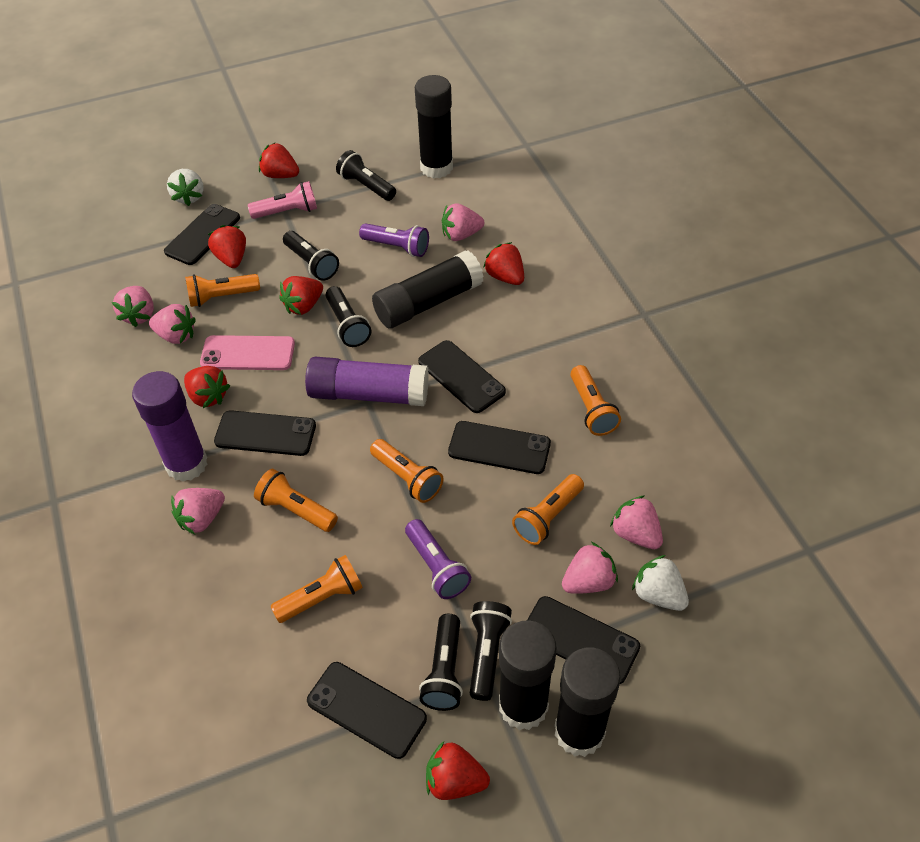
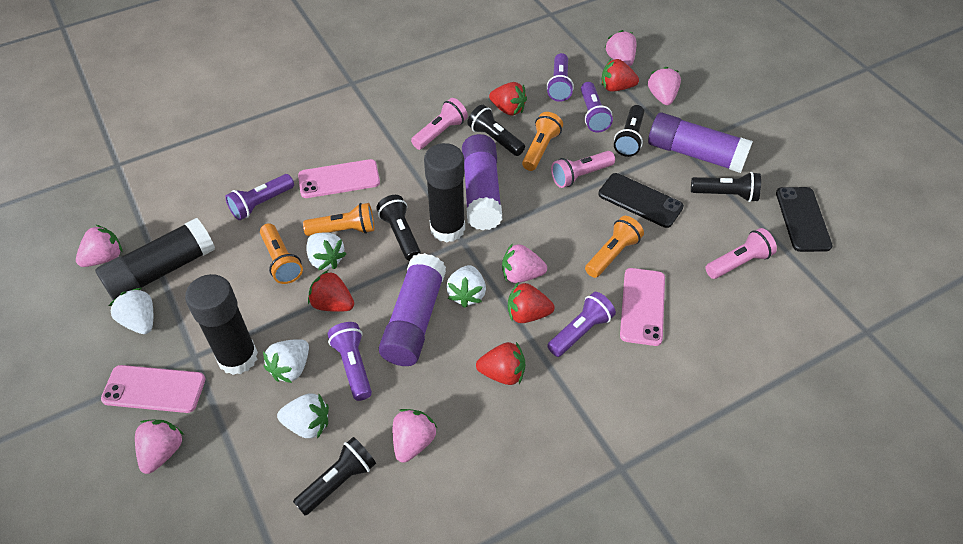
black glue stick: 4 -> 3
black phone: 6 -> 2
orange flashlight: 6 -> 4
pink flashlight: 1 -> 3
pink phone: 1 -> 3
purple flashlight: 2 -> 5
purple glue stick: 2 -> 3
red strawberry: 6 -> 5
white strawberry: 2 -> 5

